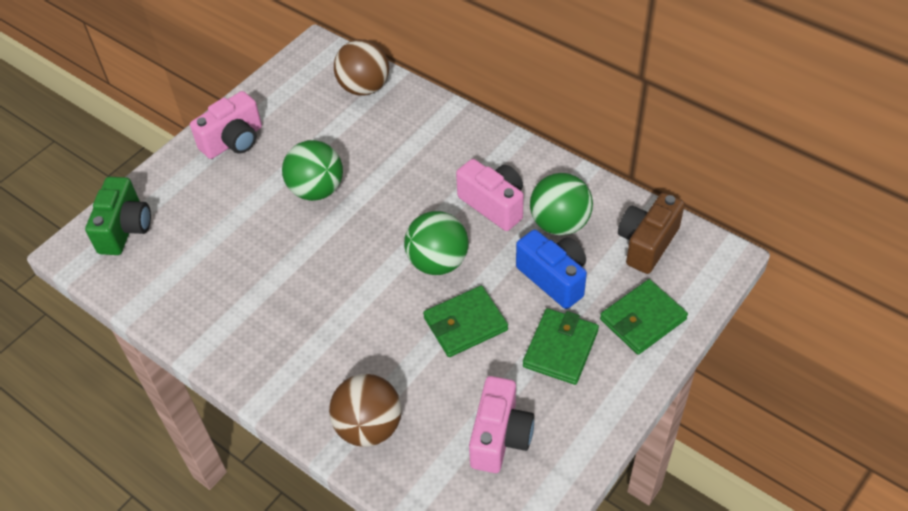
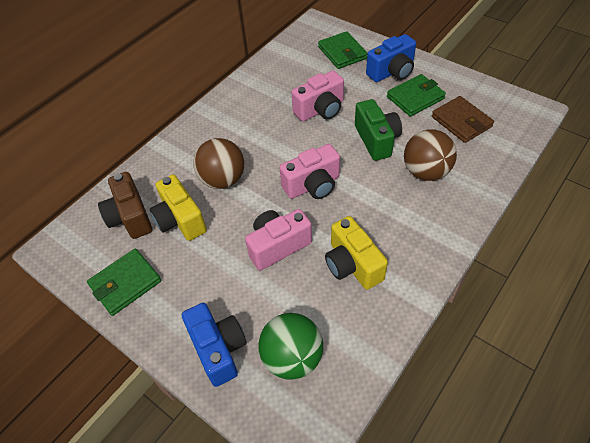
blue camera: 1 -> 2
brown wallet: 0 -> 1
green ball: 3 -> 1
yellow camera: 0 -> 2

